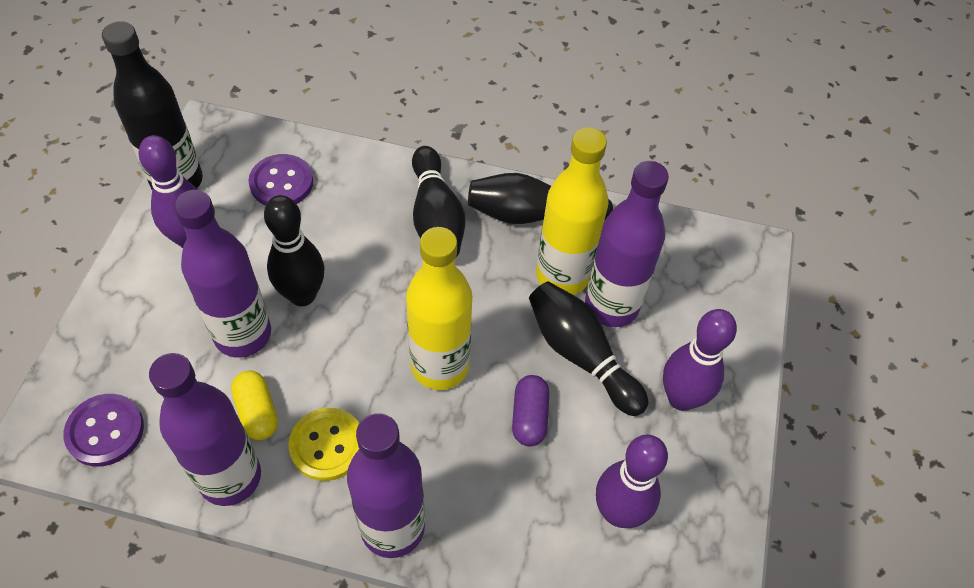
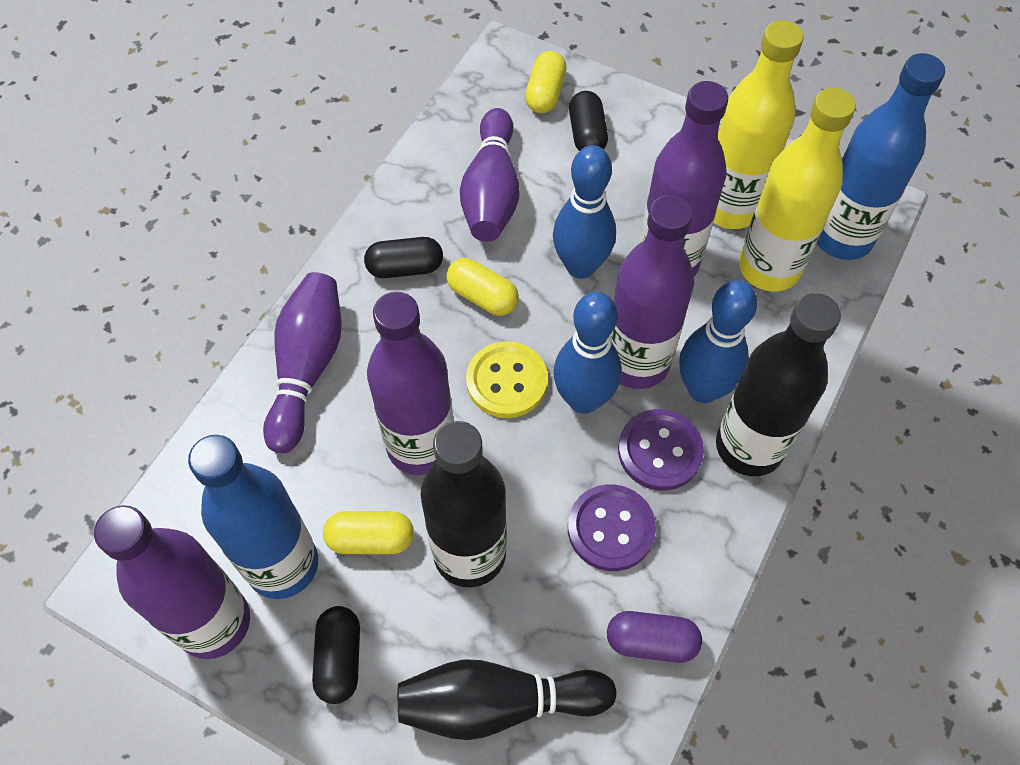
black bottle: 1 -> 2
black bowling pin: 4 -> 1
black capsule: 0 -> 3
blue bottle: 0 -> 2
blue bowling pin: 0 -> 3
purple bowling pin: 3 -> 2
yellow capsule: 1 -> 3

